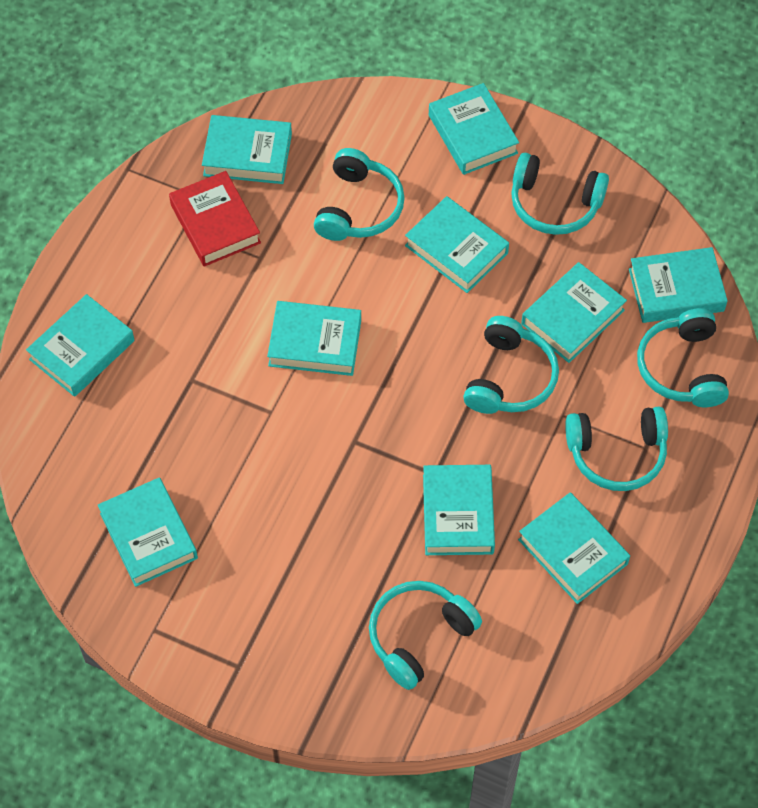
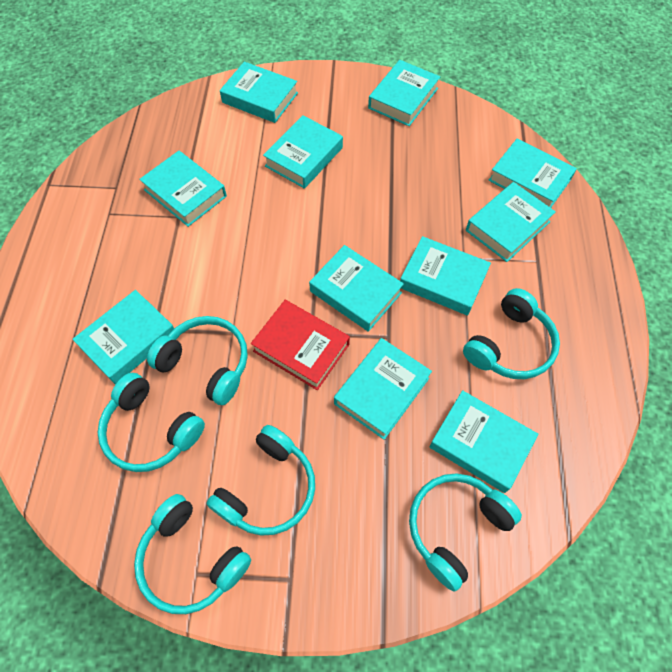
turquoise book: 10 -> 11

